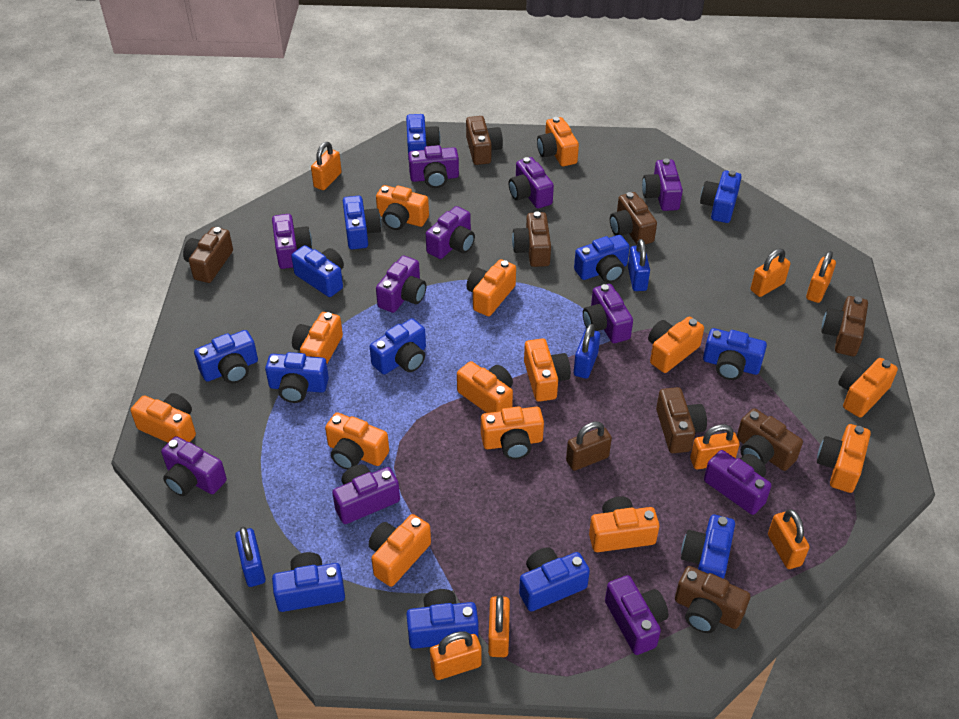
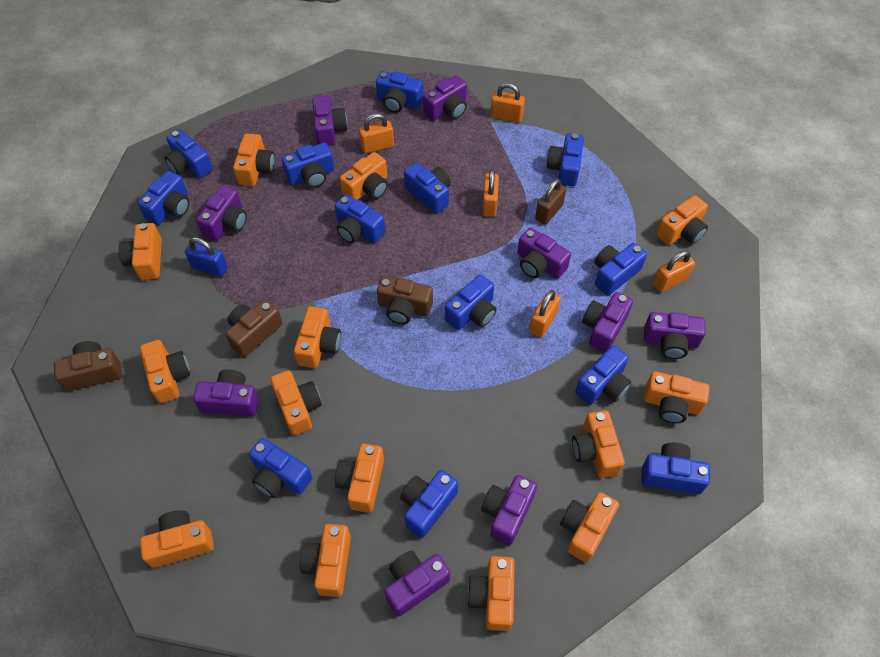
blue padlock: 3 -> 1
brown camera: 8 -> 3
orange padlock: 7 -> 5
purple camera: 11 -> 9

